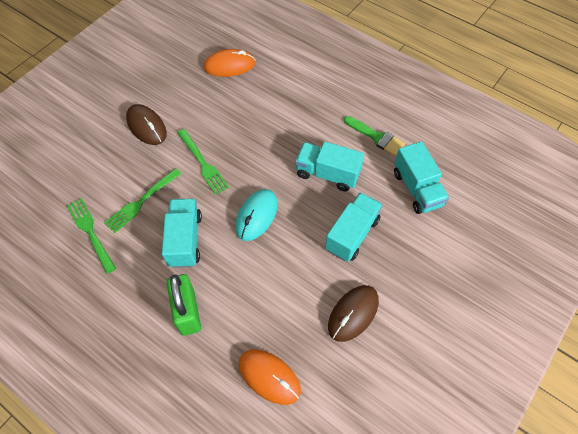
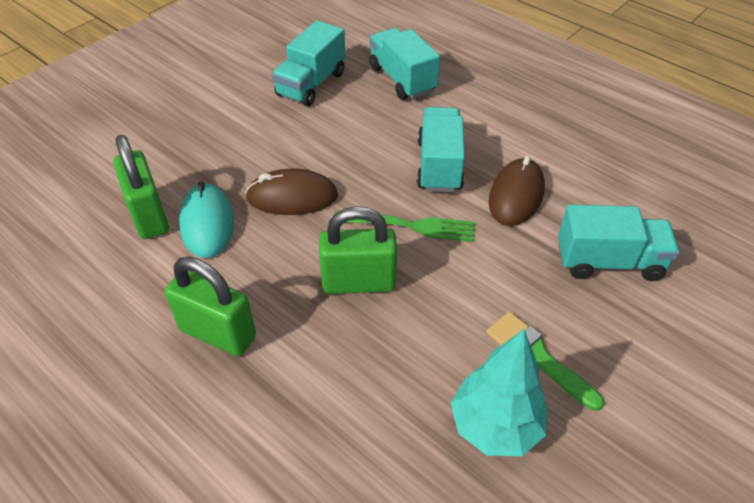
green fork: 3 -> 1
green padlock: 1 -> 3
orange mouse: 2 -> 0
turquoise tree: 0 -> 1

